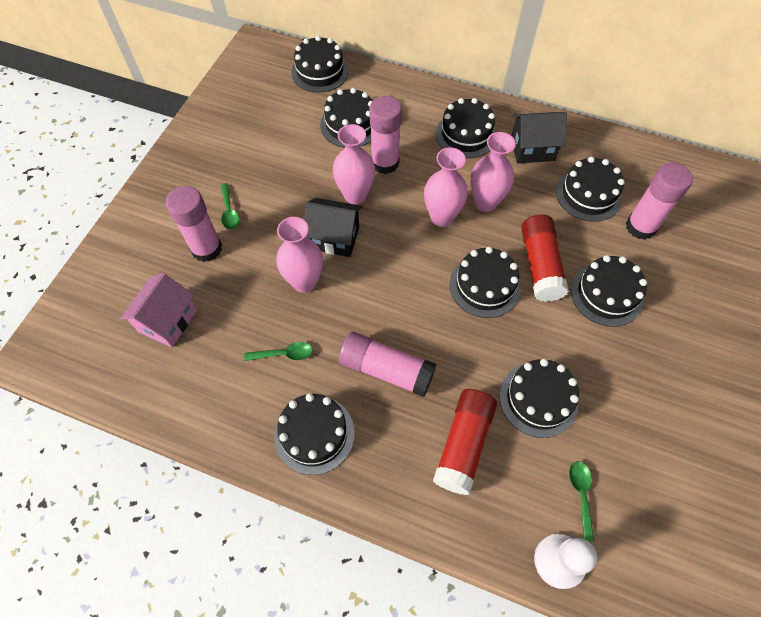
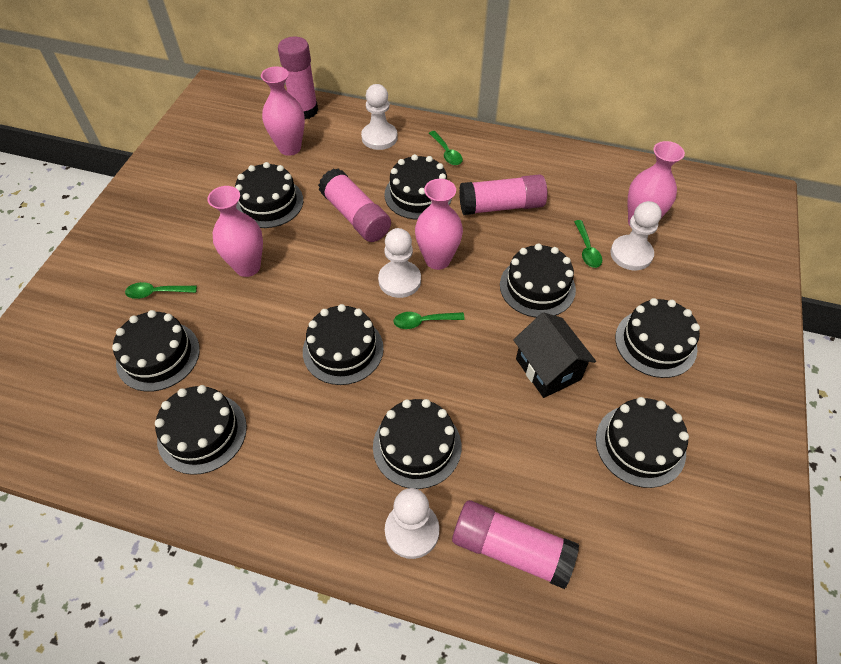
black cake: 8 -> 9
black house: 2 -> 1
green spoon: 3 -> 4
pink house: 1 -> 0
red glue stick: 2 -> 0
white pawn: 1 -> 4

